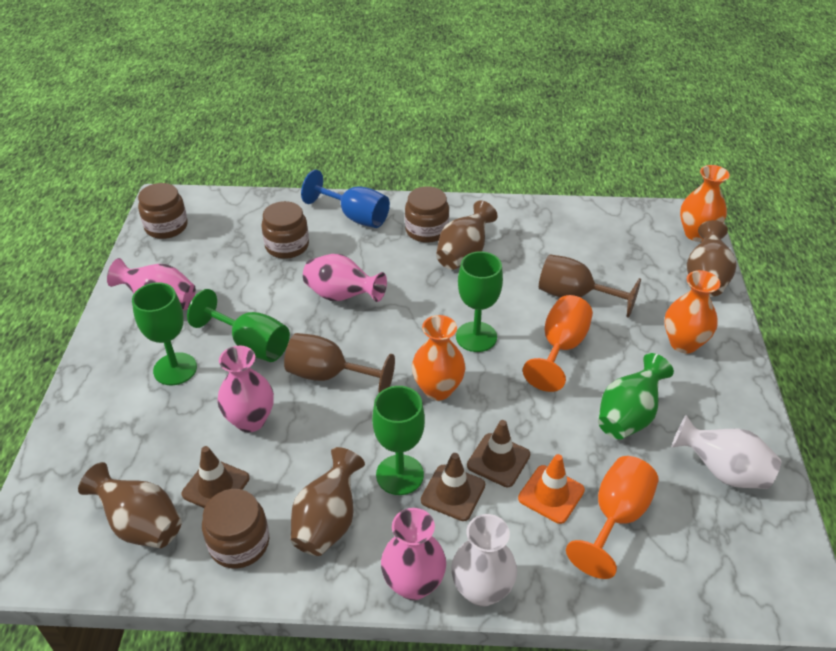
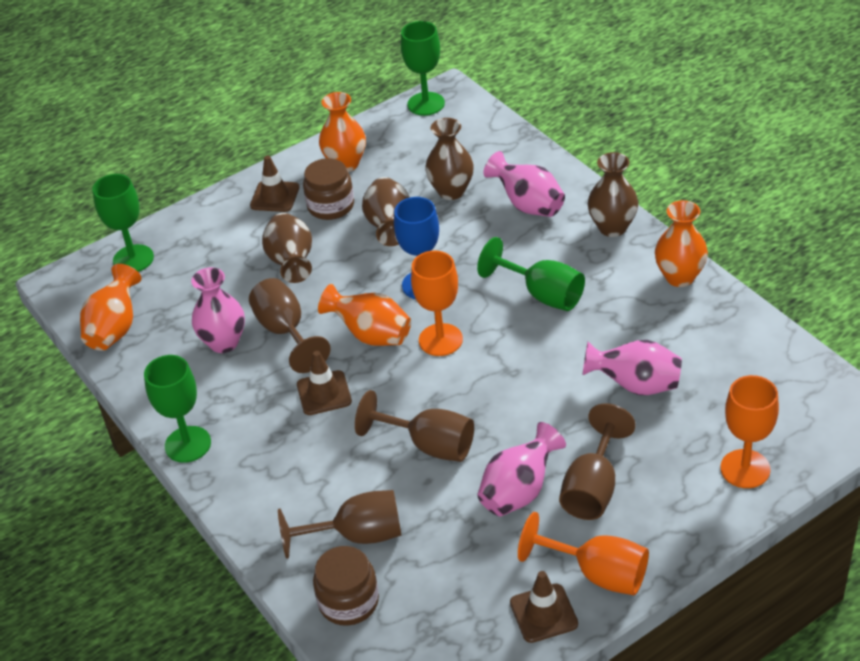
brown goblet: 2 -> 4
brown jar: 4 -> 2
green vase: 1 -> 0
orange goblet: 2 -> 3
orange traffic cone: 1 -> 0
orange vase: 3 -> 4
white vase: 2 -> 0

